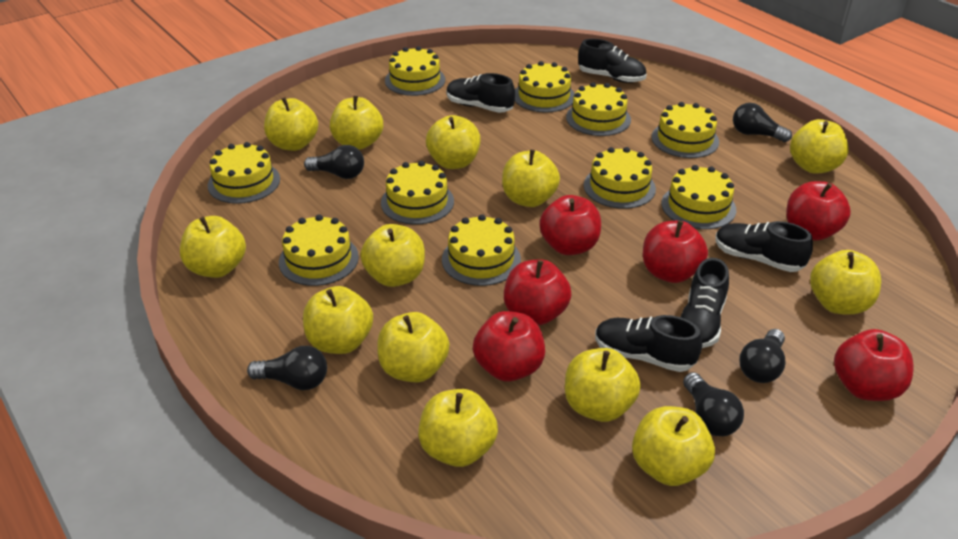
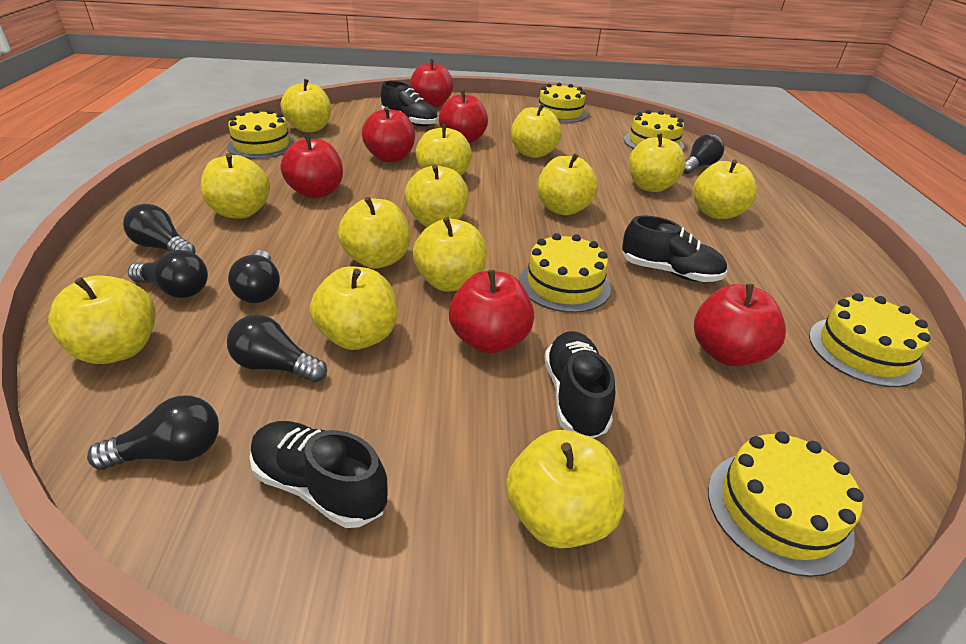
black light bulb: 5 -> 6
black shoe: 5 -> 4
yellow cake: 10 -> 6

